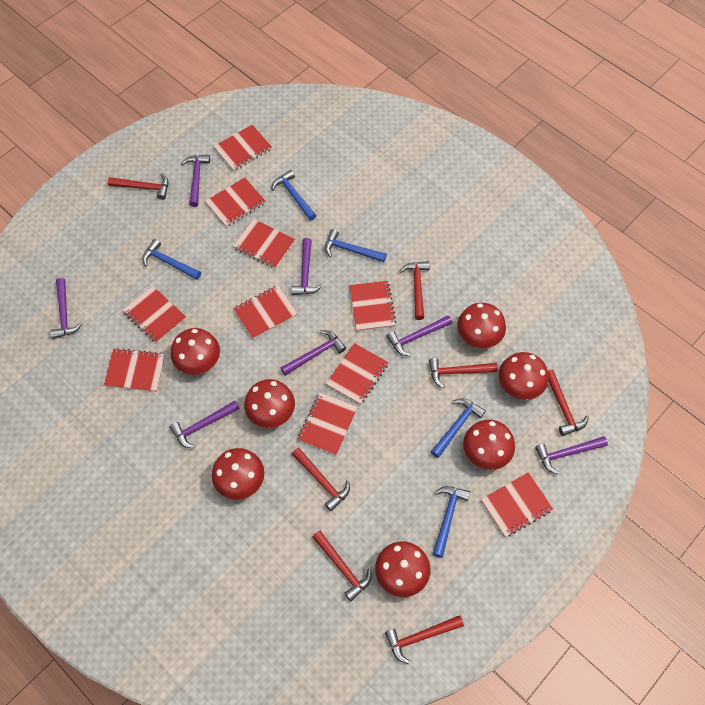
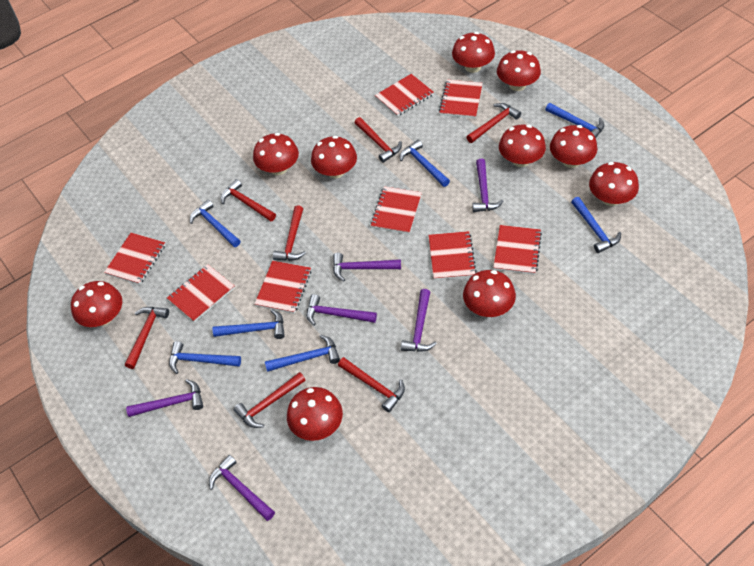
blue hammer: 5 -> 7
purple hammer: 7 -> 6
red mushroom: 7 -> 10
red notebook: 10 -> 8

